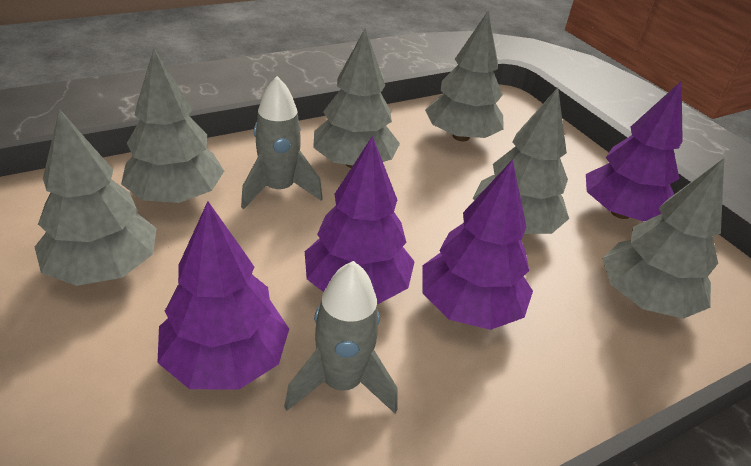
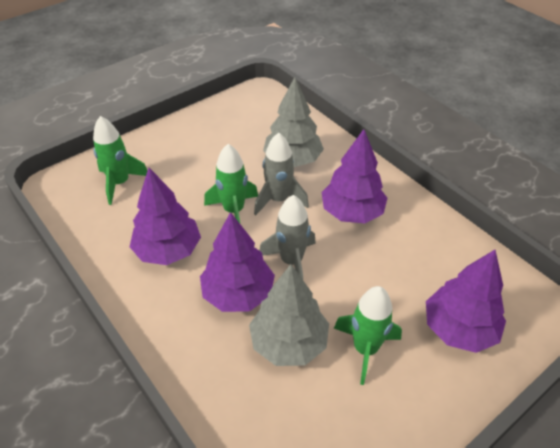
green rocket: 0 -> 3
grey tree: 6 -> 2

